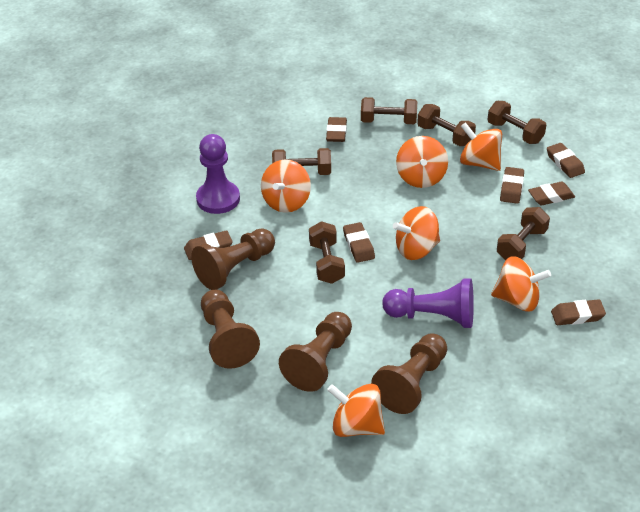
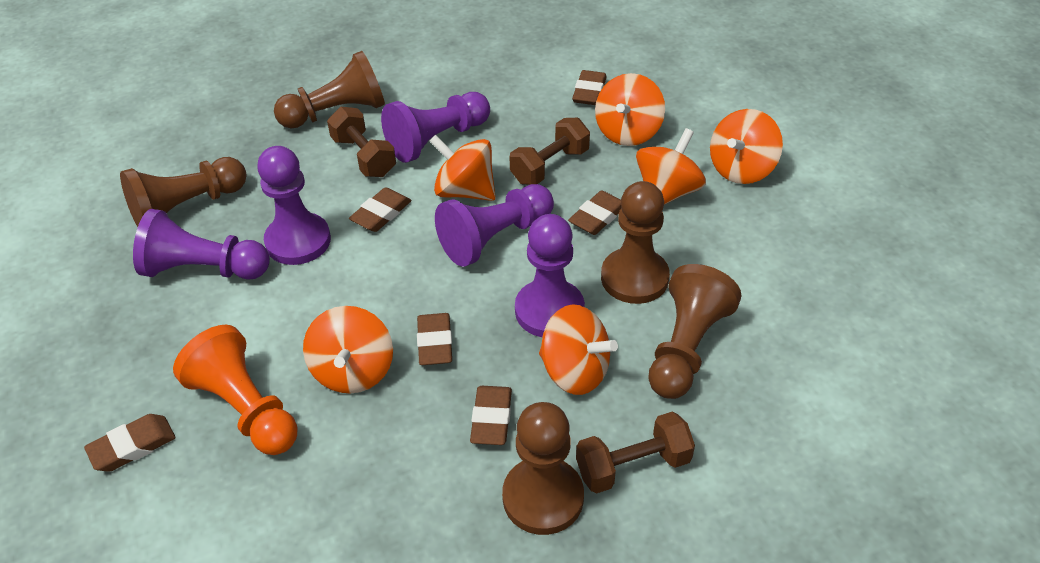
brown dumbbell: 6 -> 3
brown eraser: 7 -> 6
brown pawn: 4 -> 5
orange pawn: 0 -> 1
purple pawn: 2 -> 5

